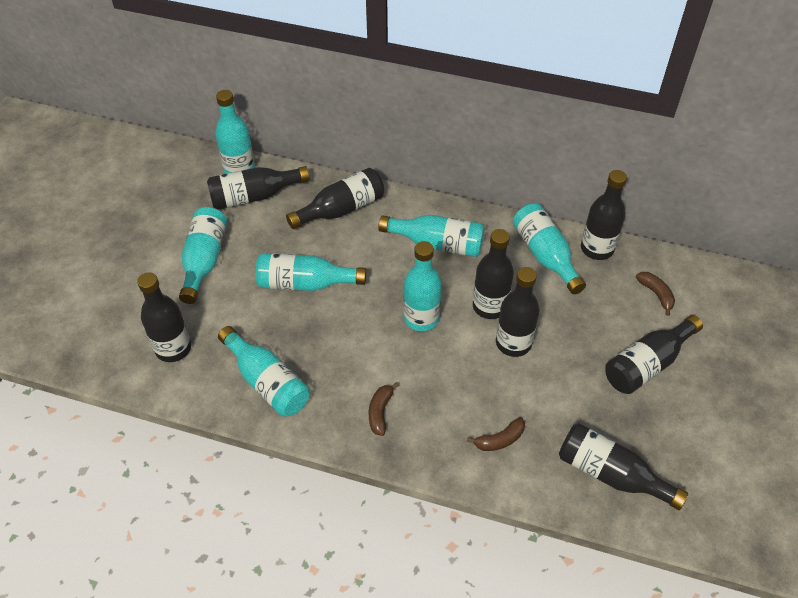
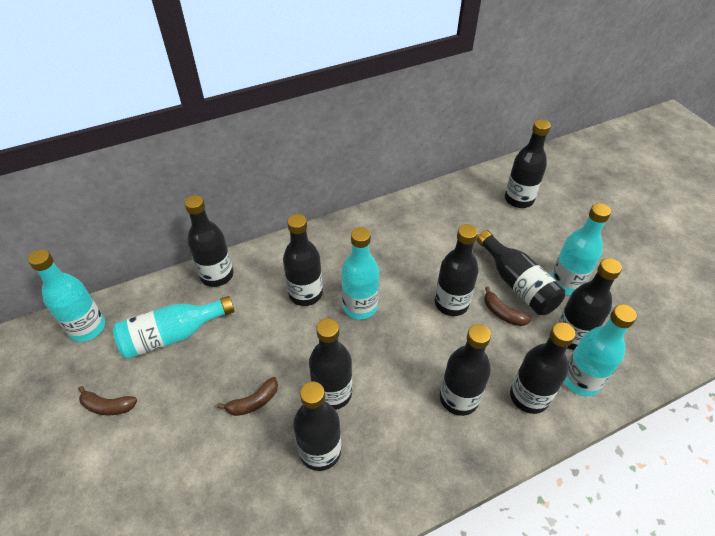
black bottle: 8 -> 10
turquoise bottle: 7 -> 5

